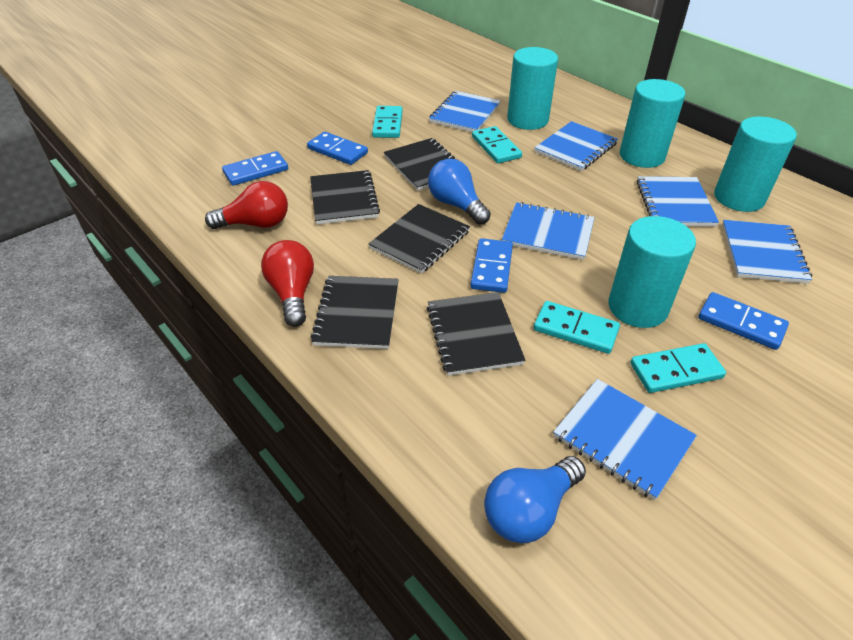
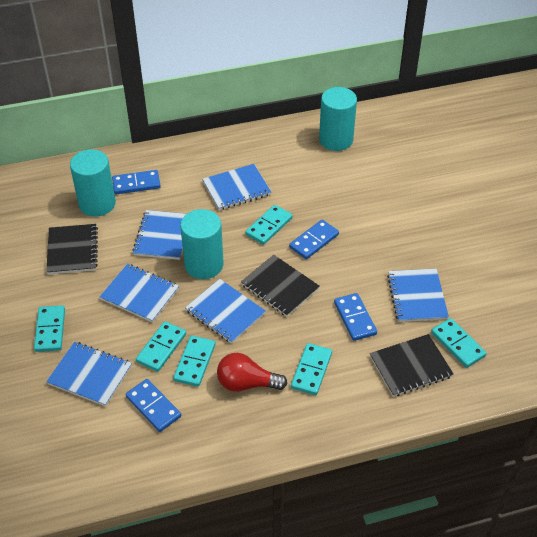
black notebook: 5 -> 3
blue light bulb: 2 -> 0
red light bulb: 2 -> 1
turquoise cylinder: 4 -> 3
turquoise domino: 4 -> 6

